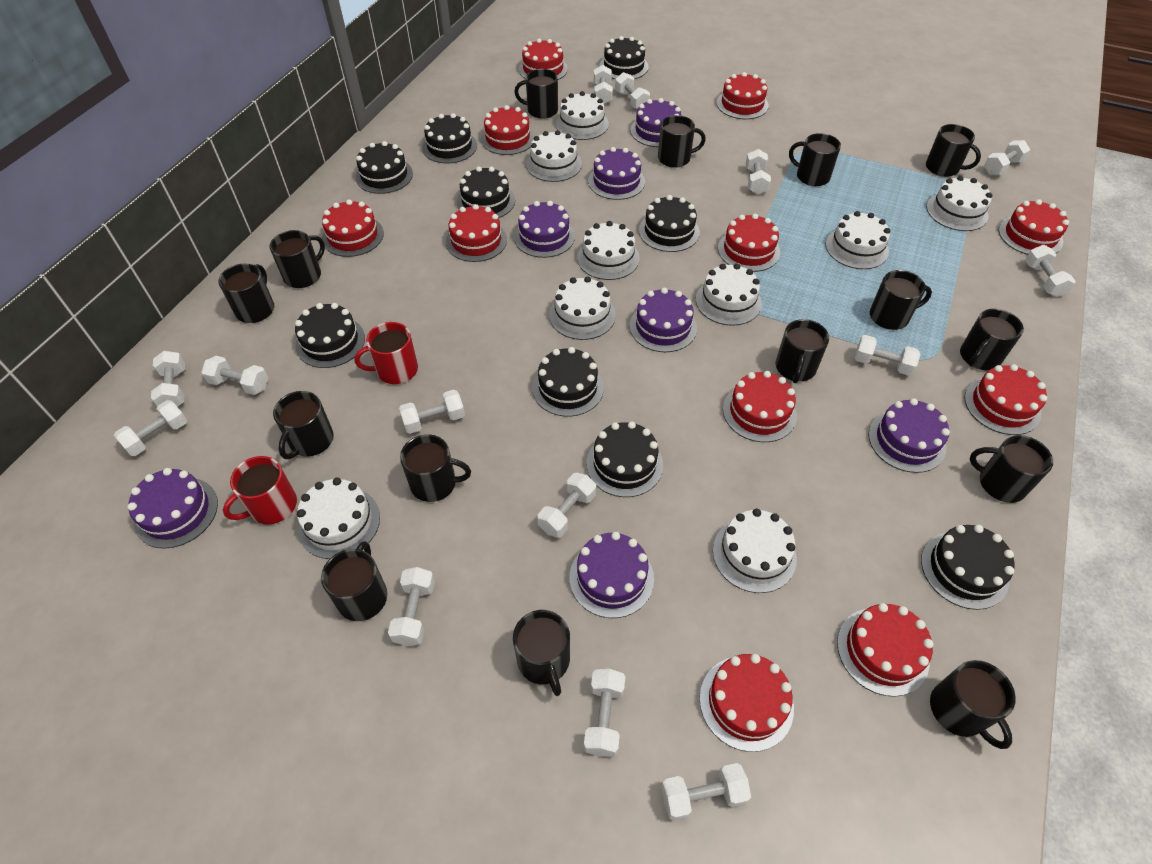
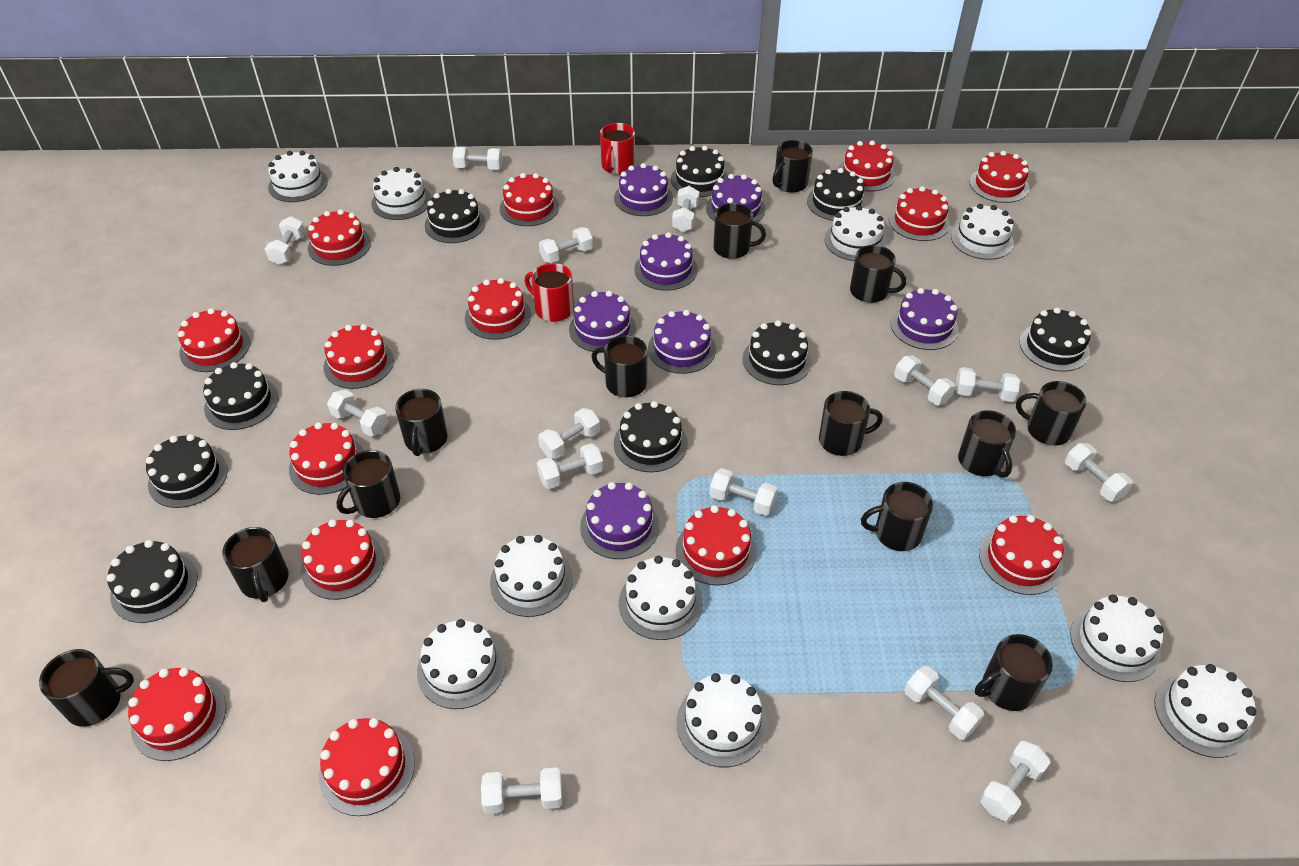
black mug: 15 -> 13
red cake: 11 -> 14
white cake: 9 -> 10

